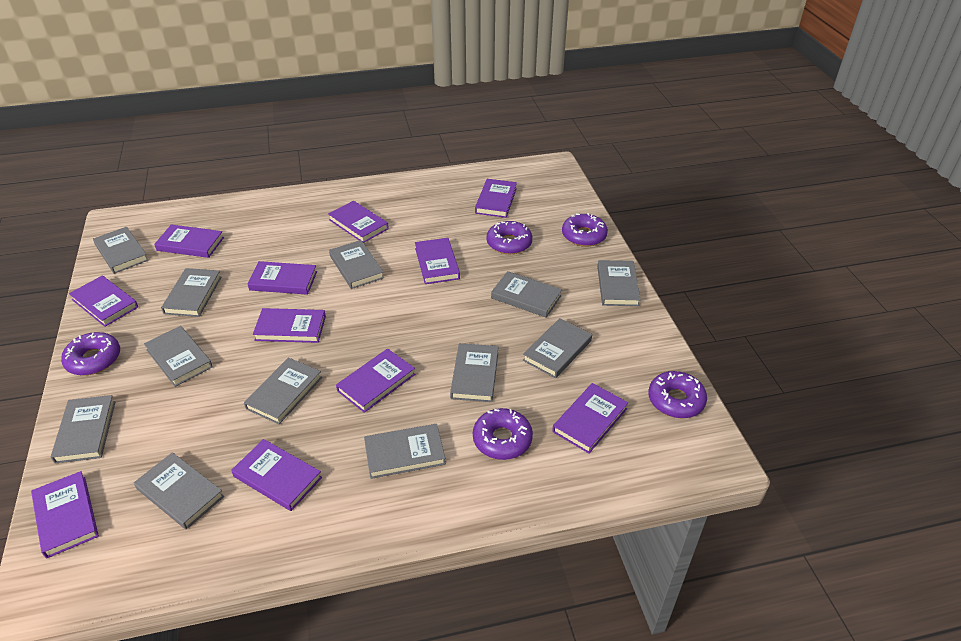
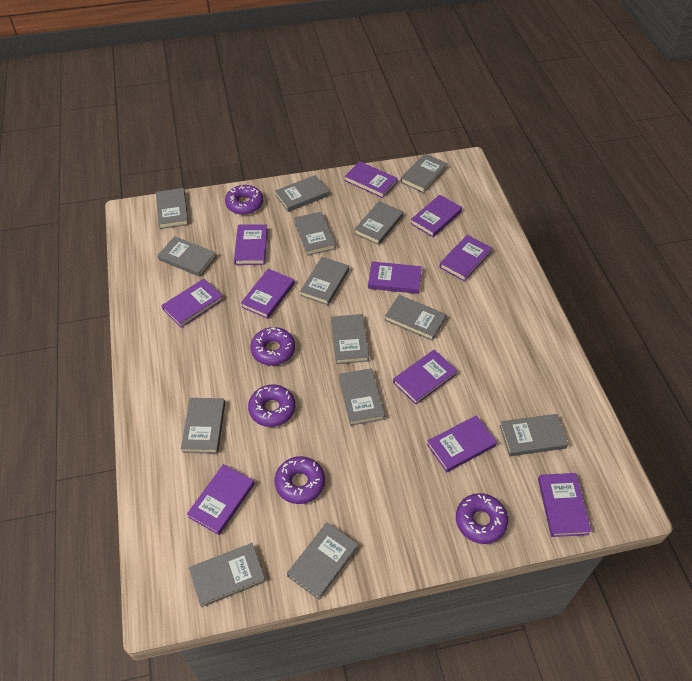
grey book: 12 -> 14

